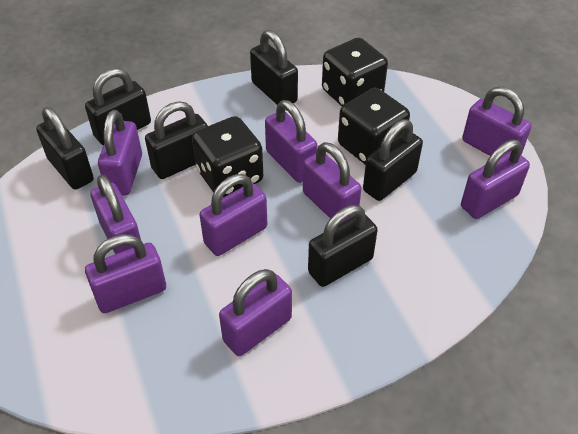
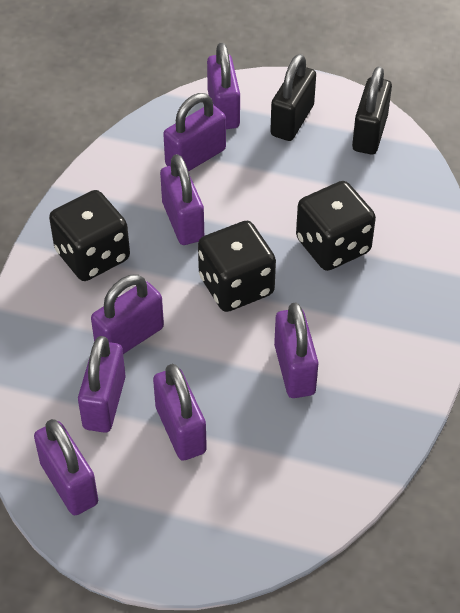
black padlock: 6 -> 2
purple padlock: 9 -> 8

